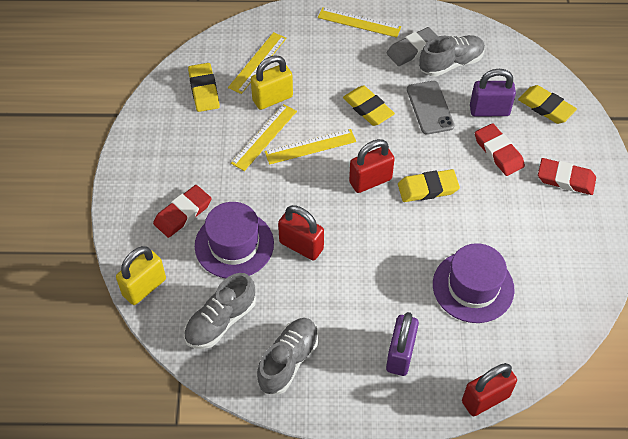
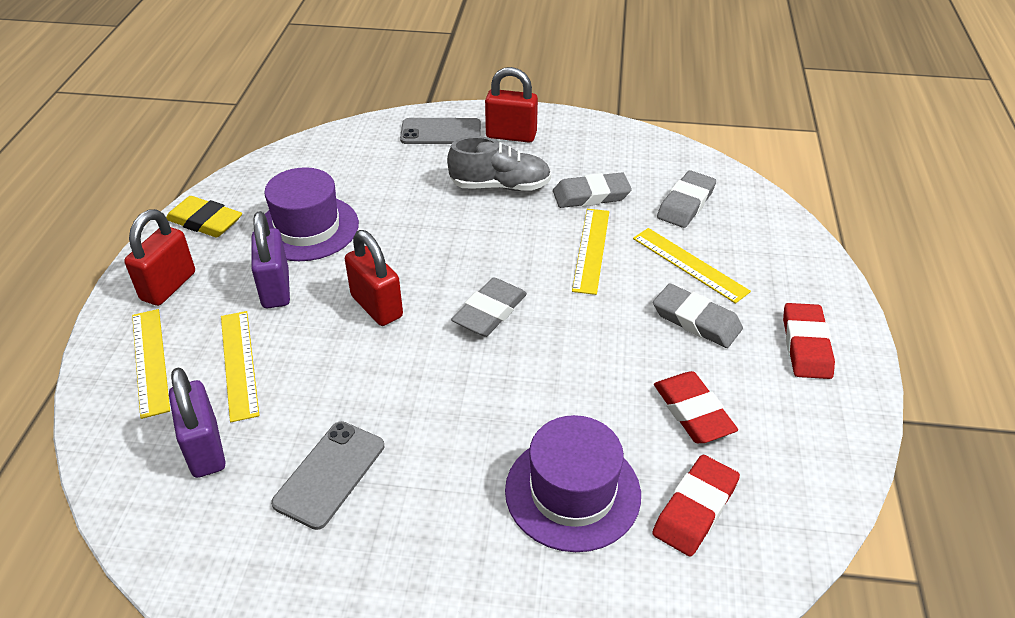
grey eraser: 1 -> 4
grey phone: 1 -> 2
grey shoe: 3 -> 1
yellow eraser: 4 -> 1
yellow padlock: 2 -> 0

